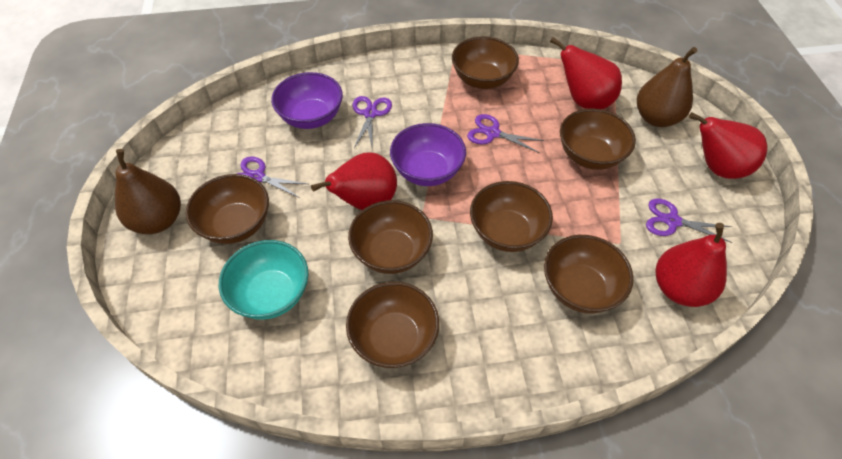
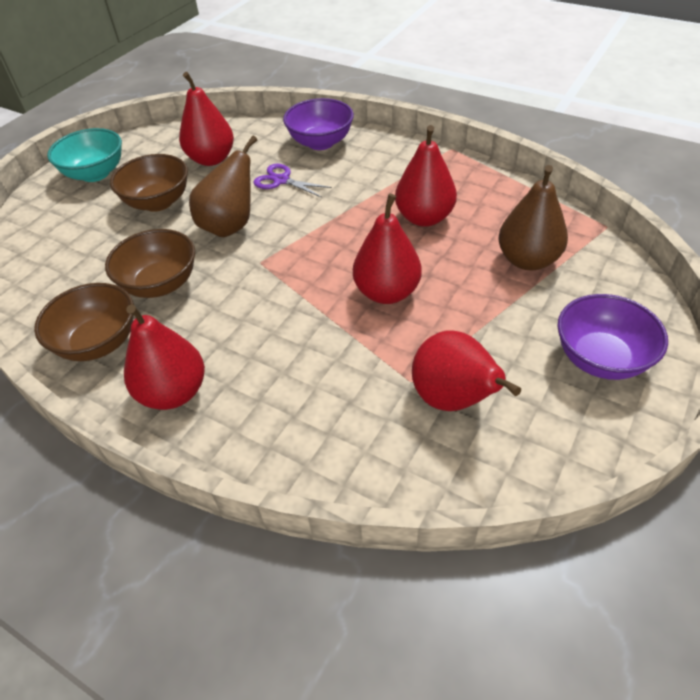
brown bowl: 7 -> 3
purple scissors: 4 -> 1
red pear: 4 -> 5

